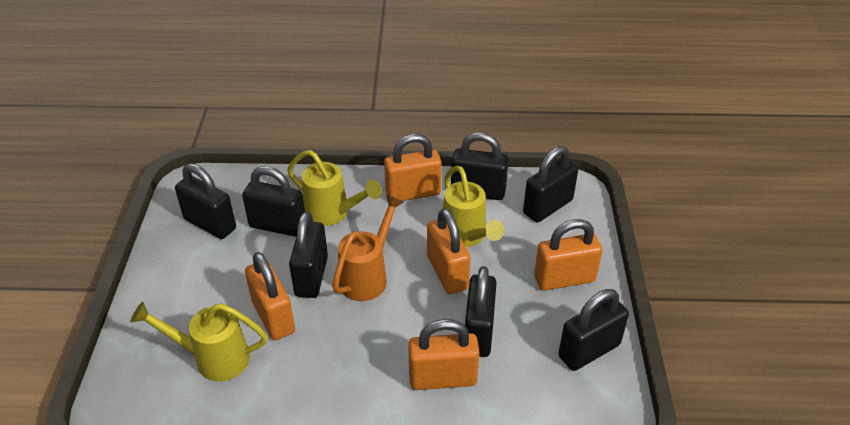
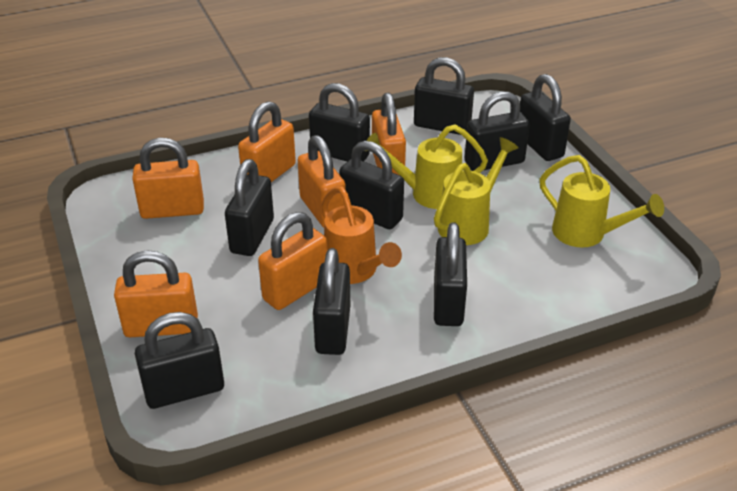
black padlock: 7 -> 9
orange padlock: 5 -> 6

